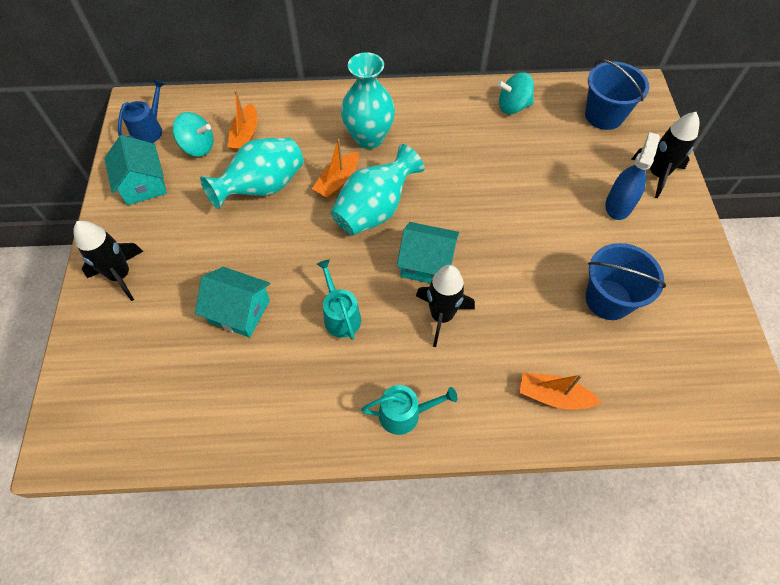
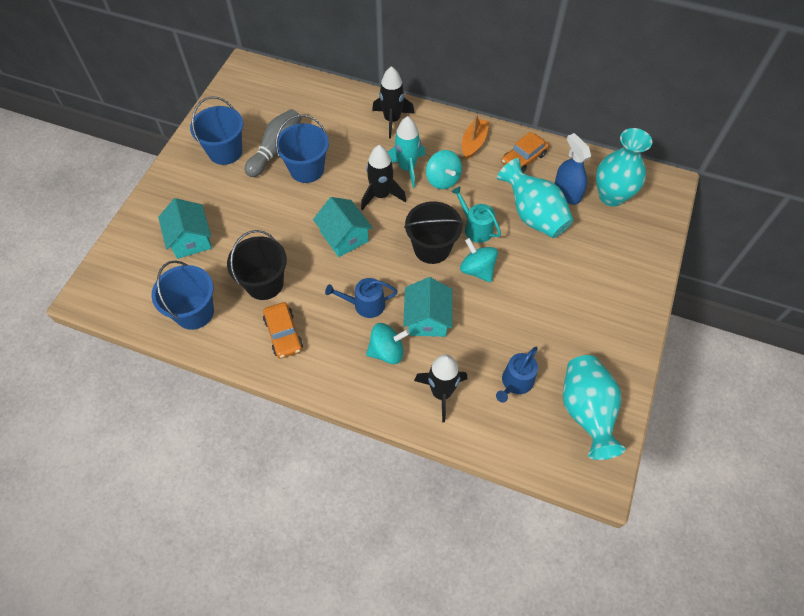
black bucket: 0 -> 2
blue bucket: 2 -> 3
blue watering can: 1 -> 2
grey bowling pin: 0 -> 1
orange boat: 3 -> 1
orange car: 0 -> 2
turquoise rocket: 0 -> 1
turquoise spinning top: 2 -> 3
turquoise watering can: 2 -> 1

